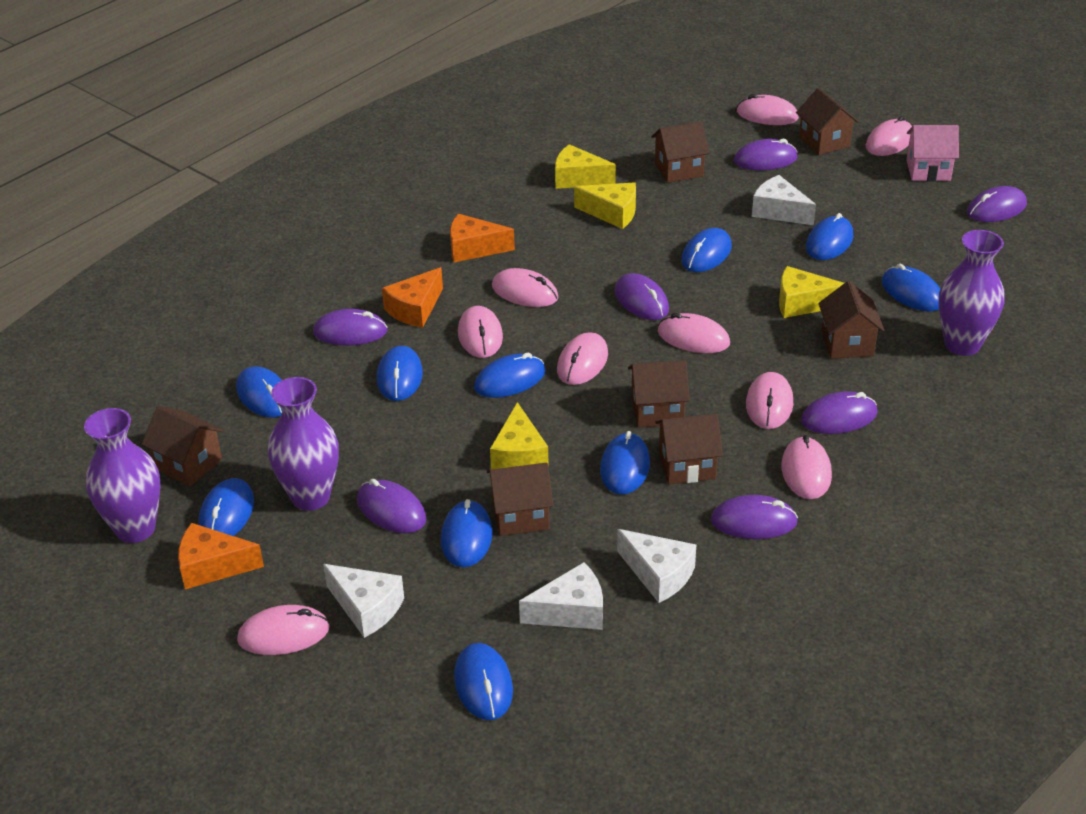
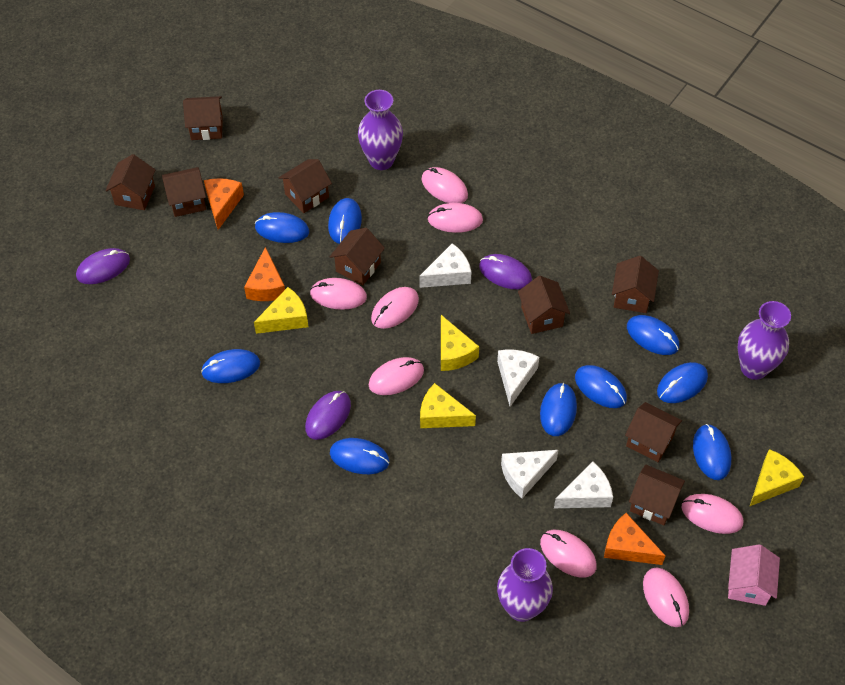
blue mouse: 10 -> 9
brown house: 7 -> 9
pink mouse: 9 -> 8
purple mouse: 7 -> 3

